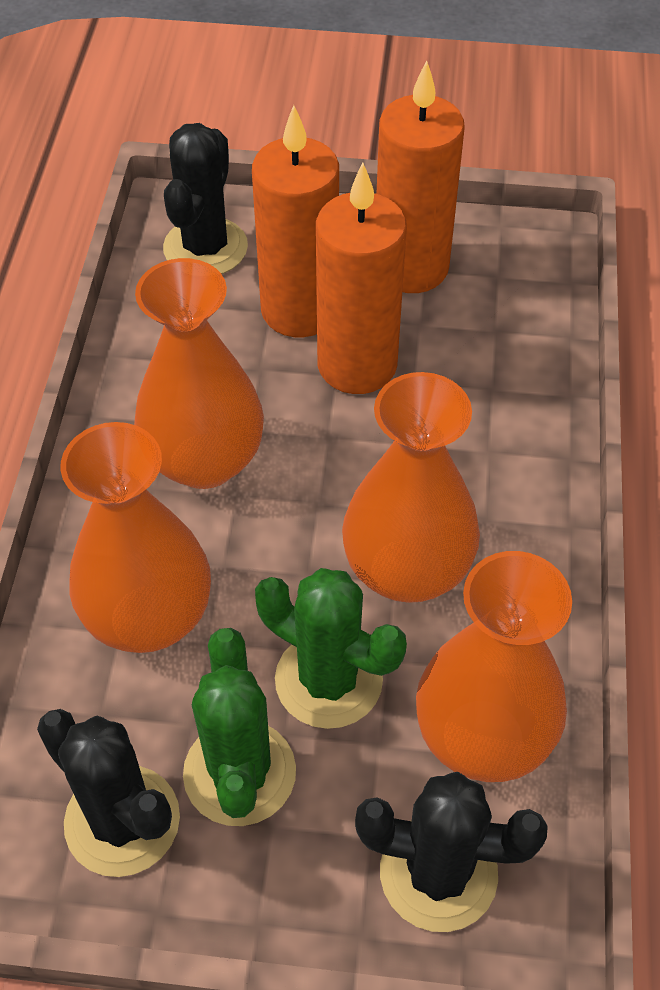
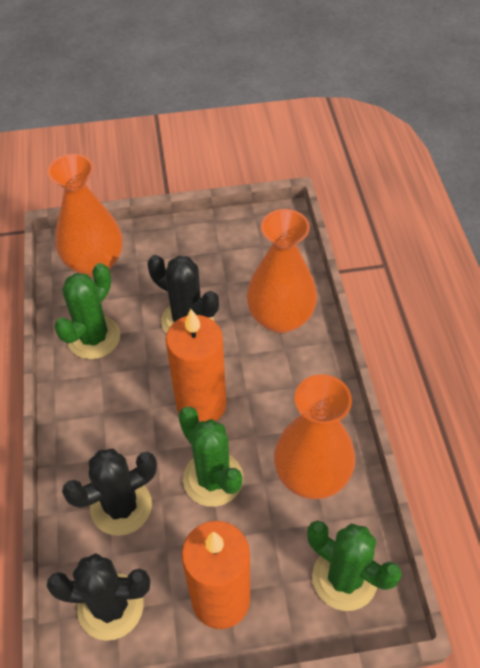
green cactus: 2 -> 3
orange candle: 3 -> 2
orange vase: 4 -> 3

